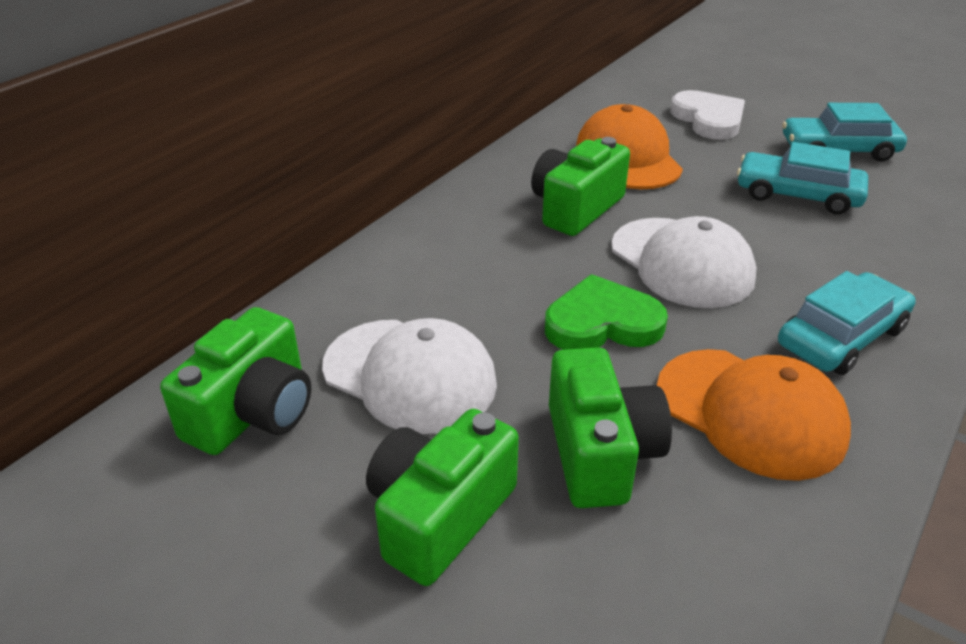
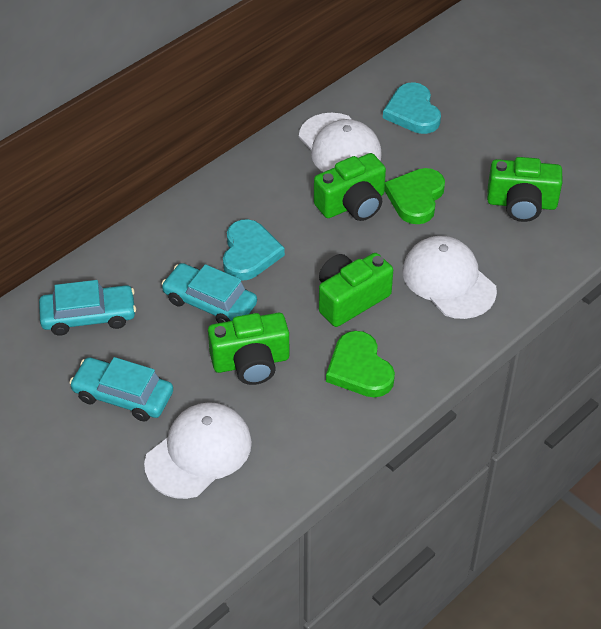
green heart: 1 -> 2
orange cap: 2 -> 0
turquoise heart: 0 -> 2
white cap: 2 -> 3
white heart: 1 -> 0

